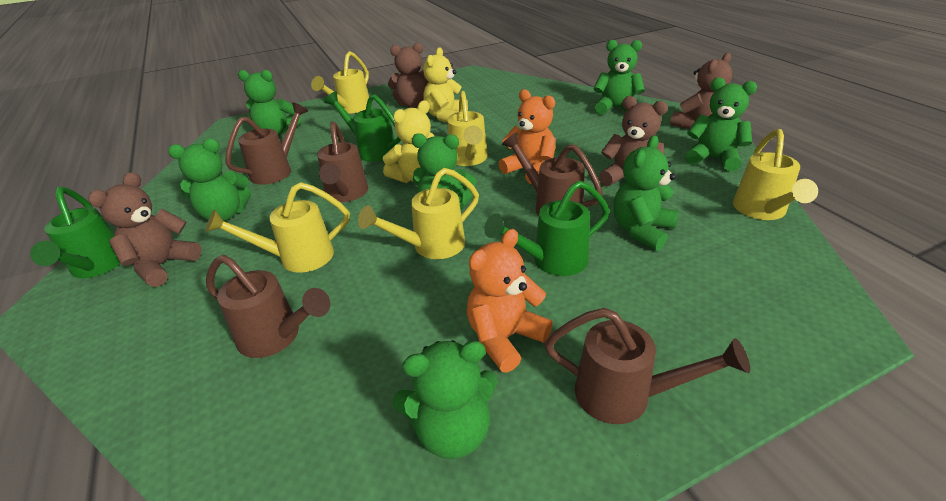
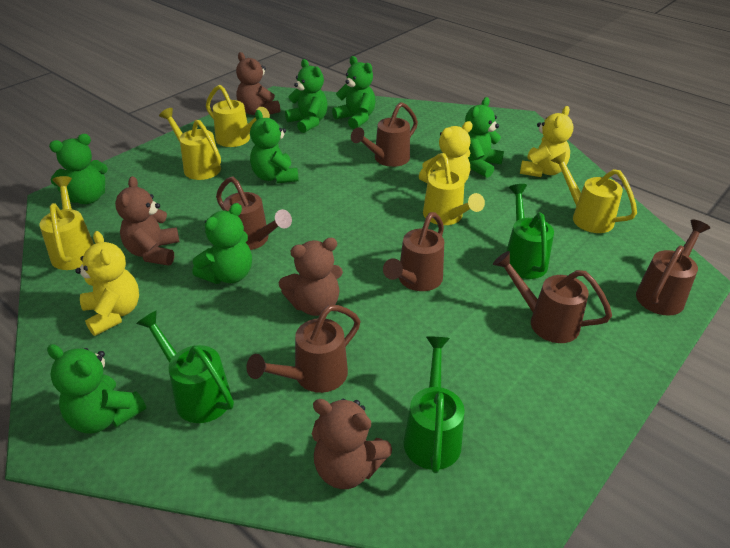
brown watering can: 5 -> 6
orange teddy bear: 2 -> 0
yellow teddy bear: 2 -> 3

